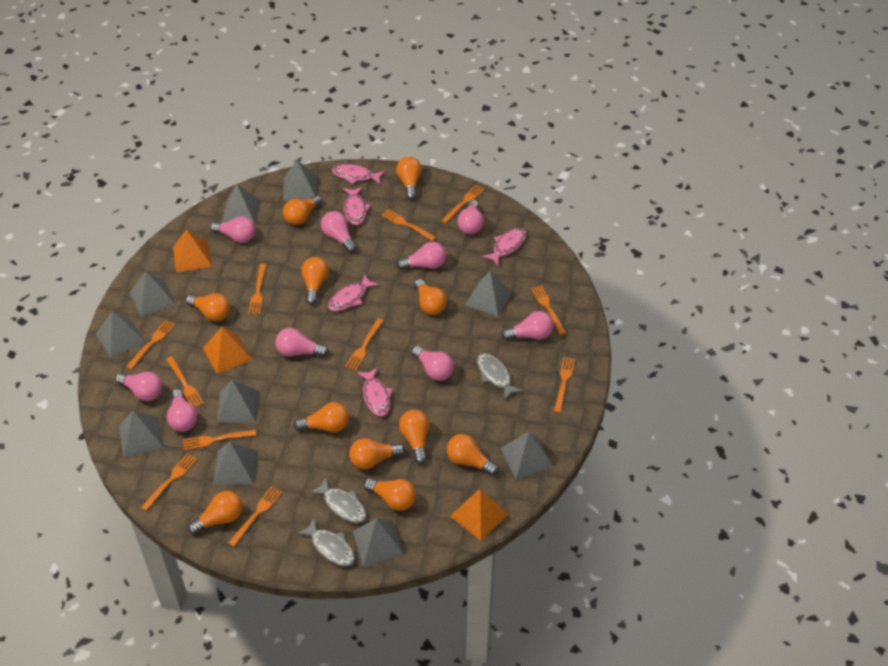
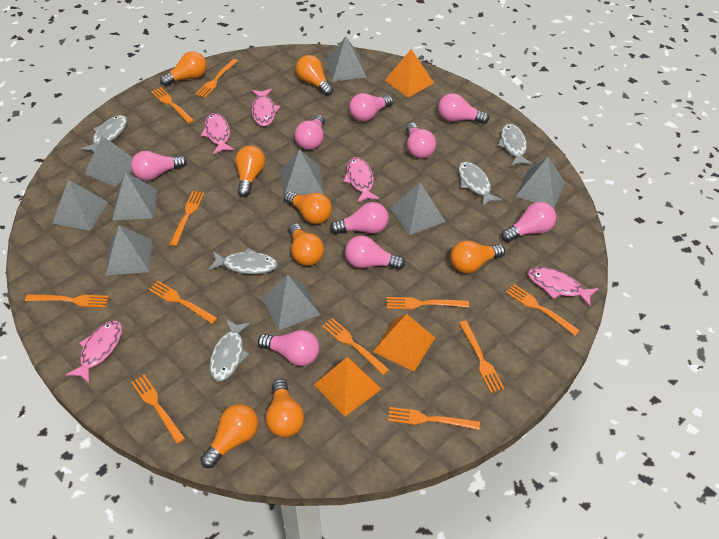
grey fish: 3 -> 5
grey pyramid: 10 -> 9
orange light bulb: 11 -> 8

